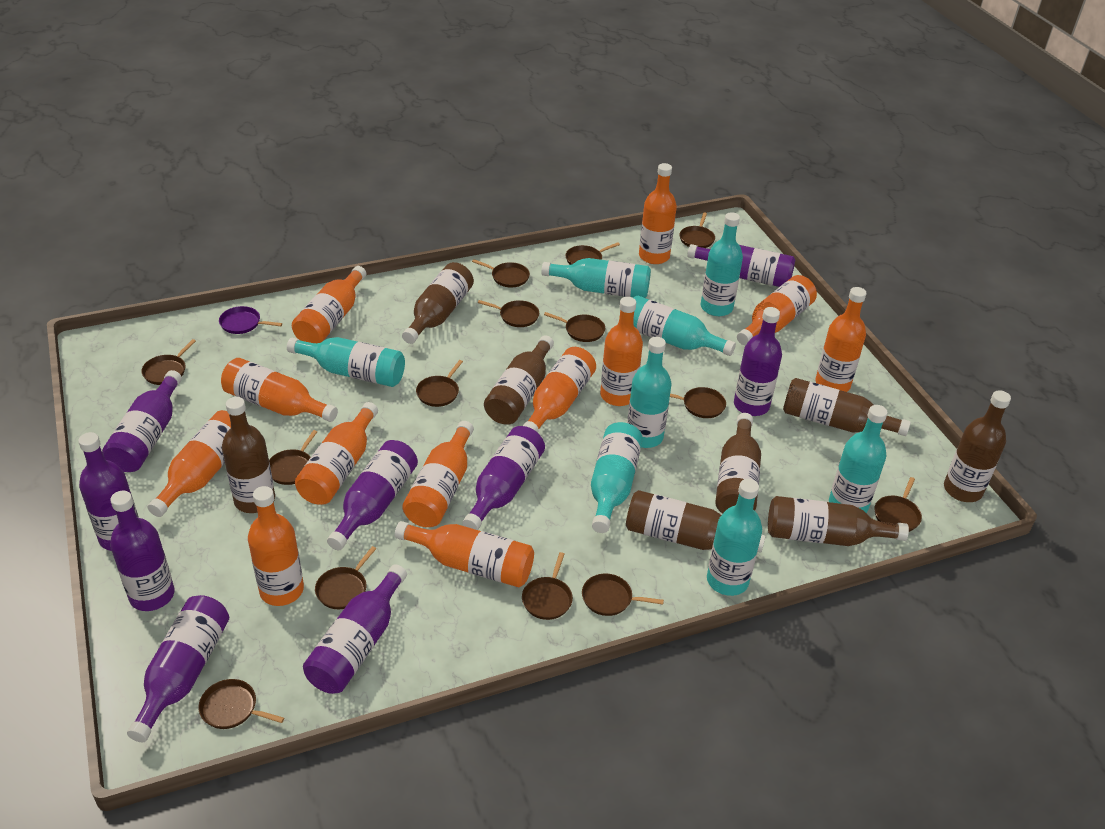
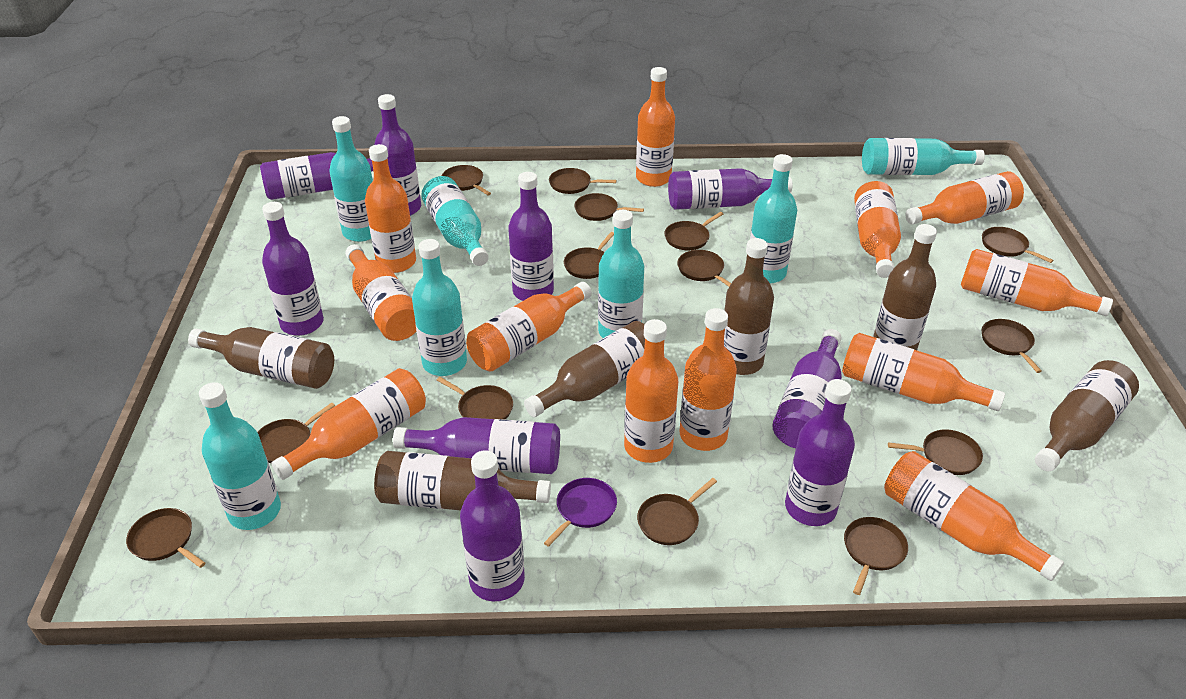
brown bottle: 8 -> 6
turquoise bottle: 8 -> 7

